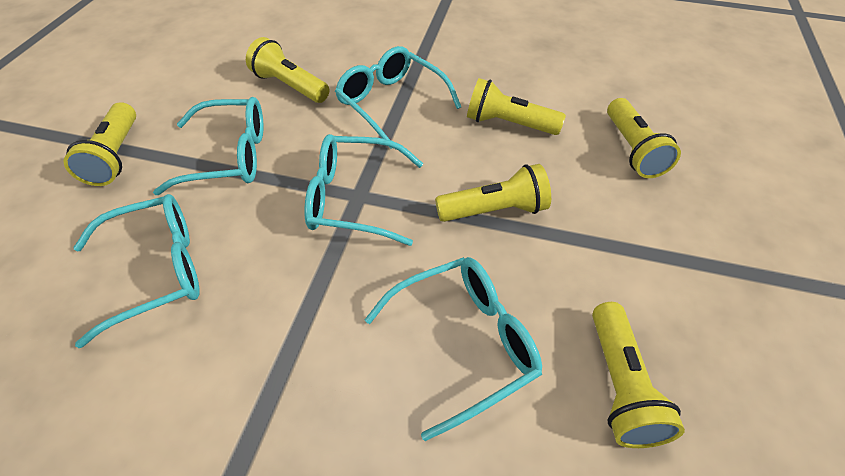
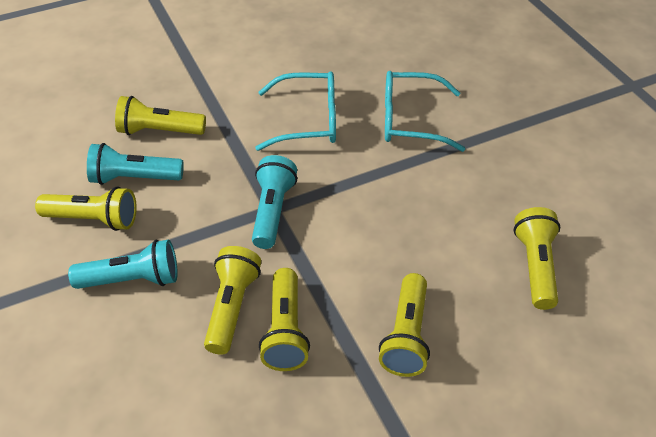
turquoise flashlight: 0 -> 3
turquoise glasses: 5 -> 2

